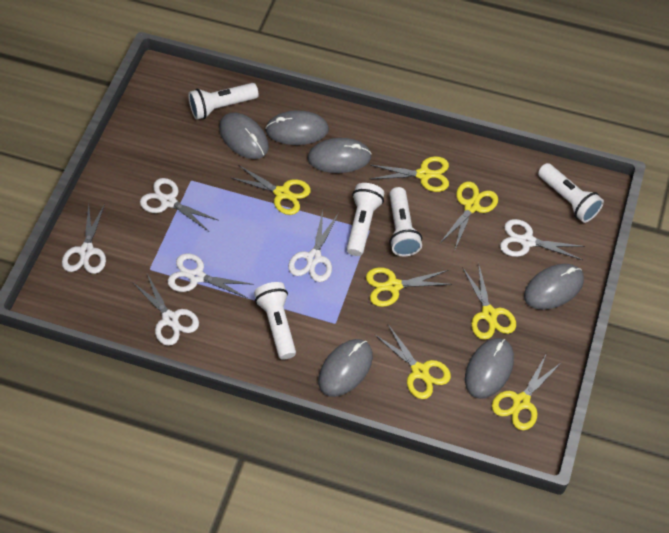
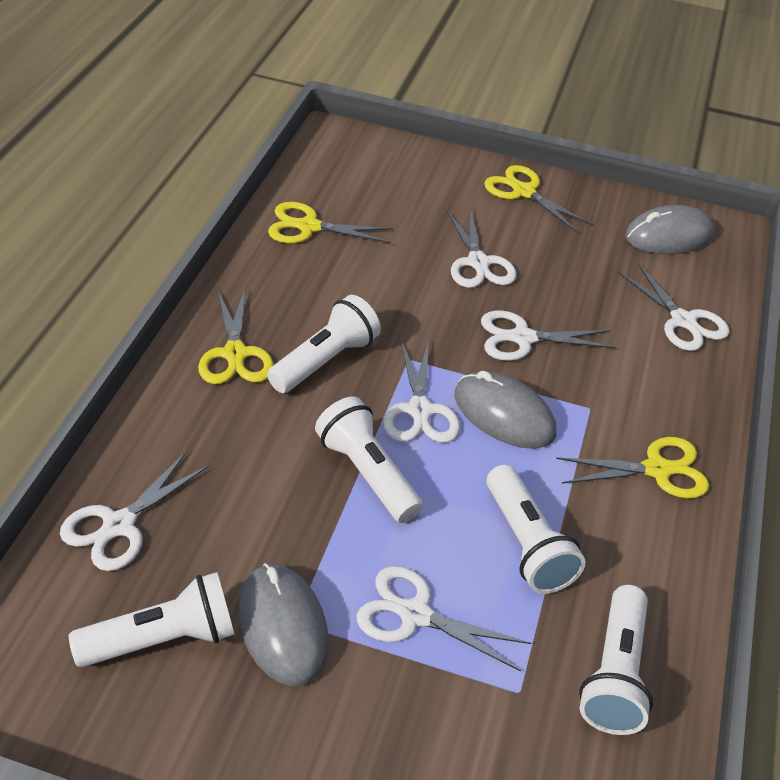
grey mouse: 6 -> 3
yellow scissors: 7 -> 4

